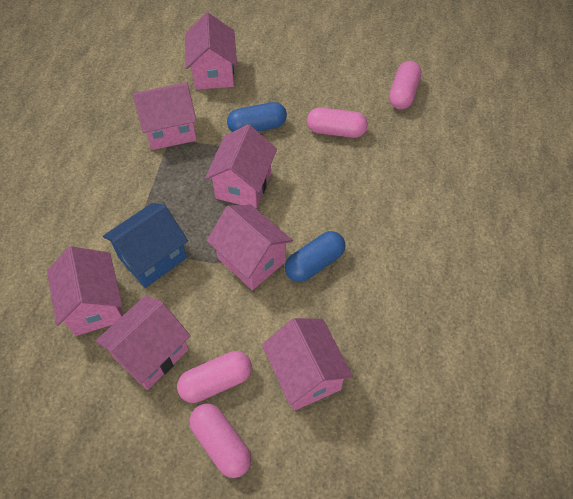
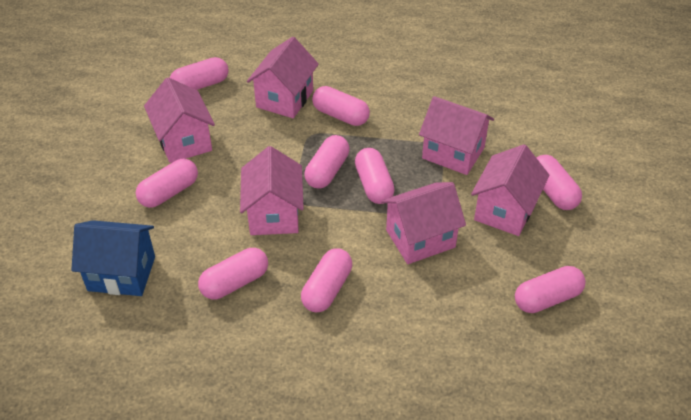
blue capsule: 2 -> 0
pink capsule: 4 -> 9
pink house: 7 -> 6

